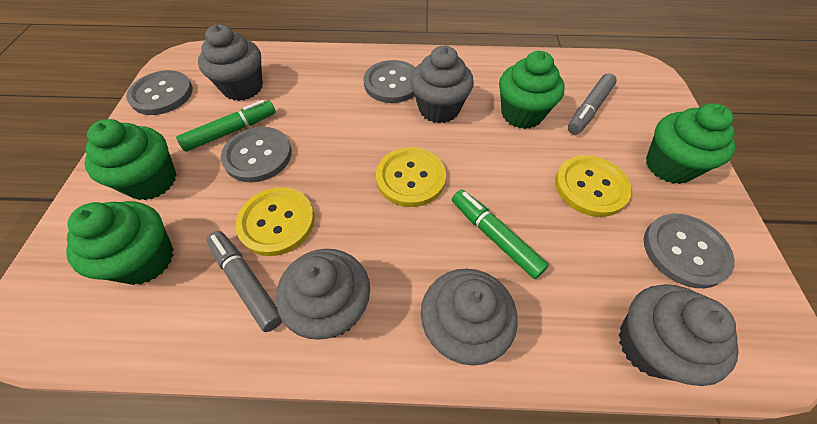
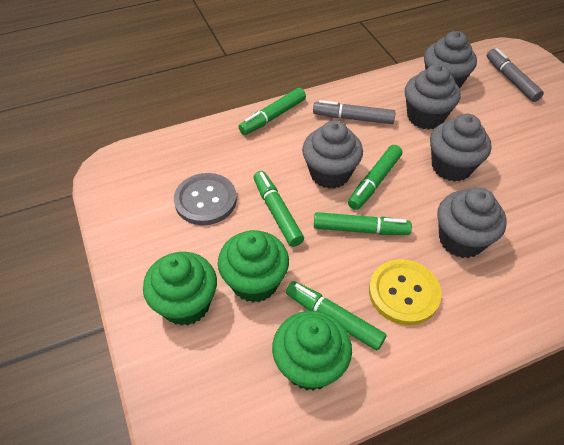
green cupcake: 4 -> 3
green marker: 2 -> 5
grey button: 4 -> 1
yellow button: 3 -> 1

